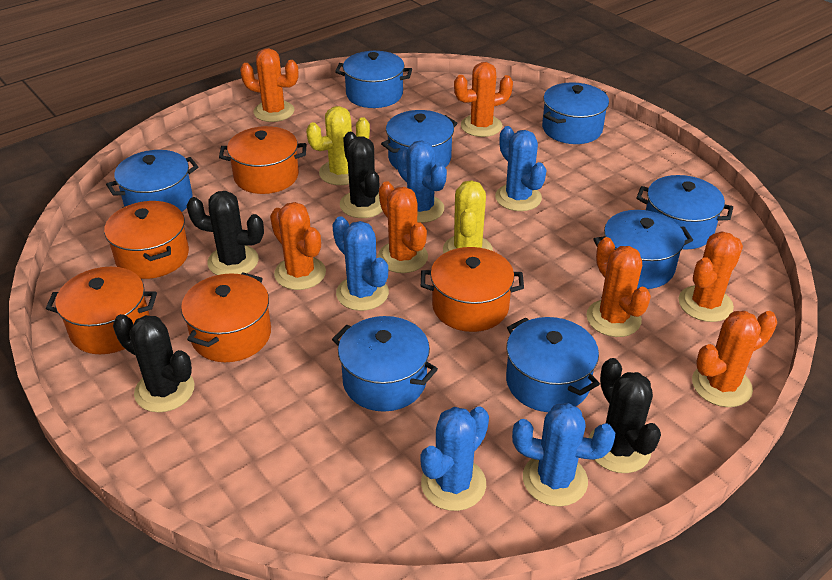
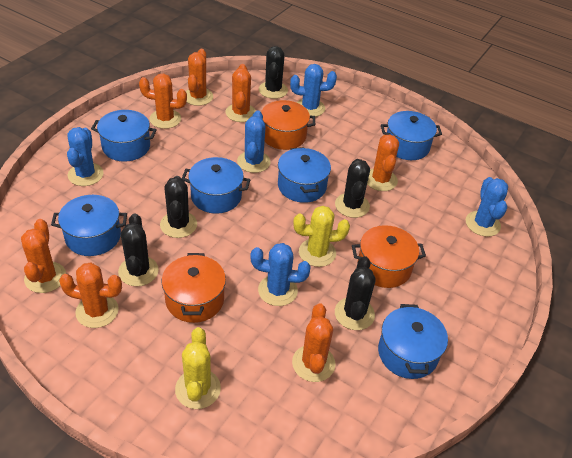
black cactus: 4 -> 5
blue pot: 8 -> 6
orange pot: 5 -> 3

